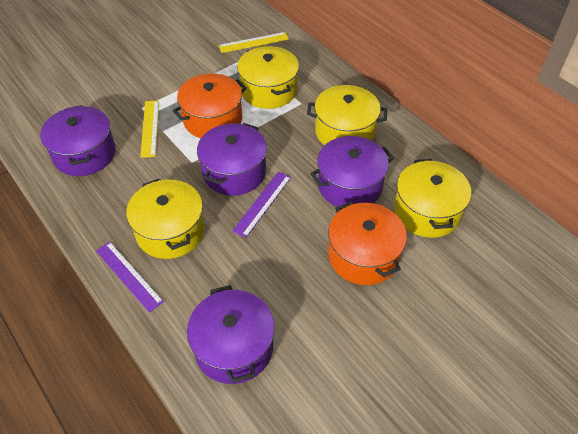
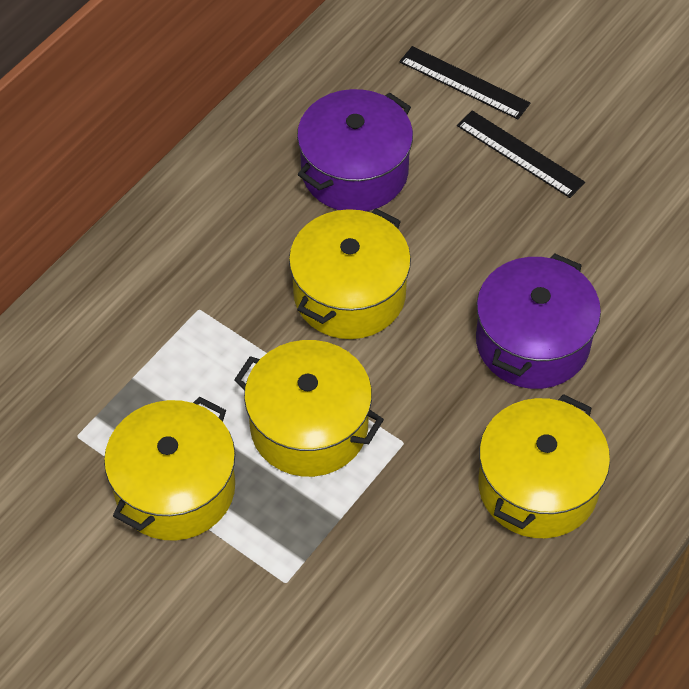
black ruler: 0 -> 2
orange pot: 2 -> 0
purple pot: 4 -> 2
purple ruler: 2 -> 0
yellow ruler: 2 -> 0

